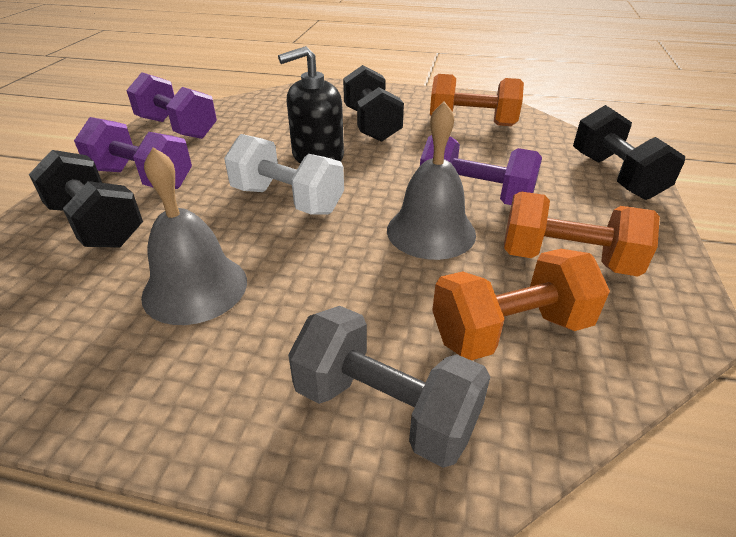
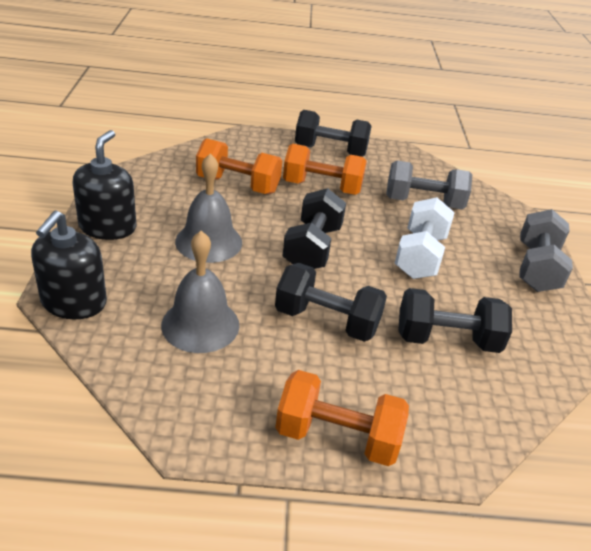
black dumbbell: 3 -> 4
black soap dispenser: 1 -> 2
grey dumbbell: 1 -> 2
purple dumbbell: 3 -> 0

